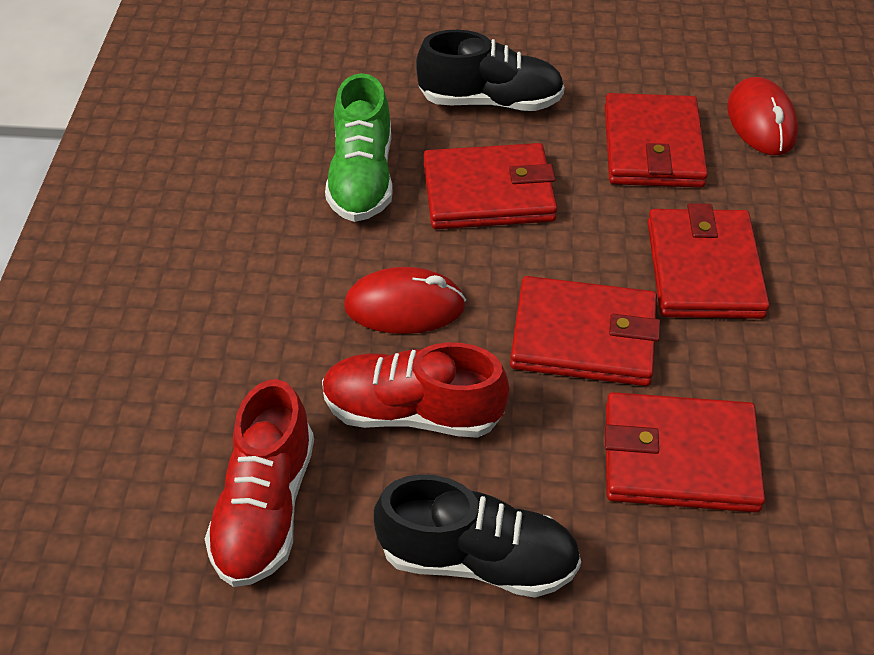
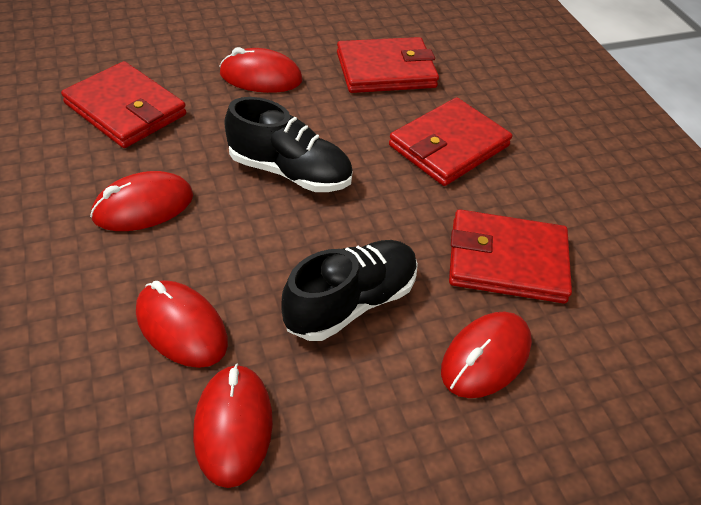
green shoe: 1 -> 0
red mouse: 2 -> 5
red shoe: 2 -> 0
red wallet: 5 -> 4

